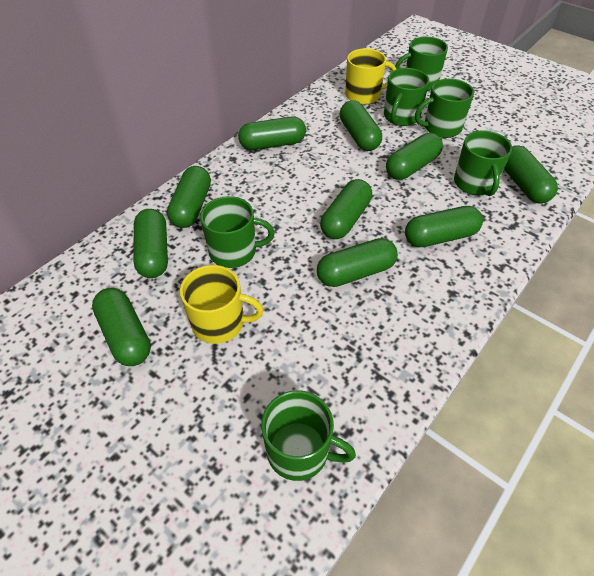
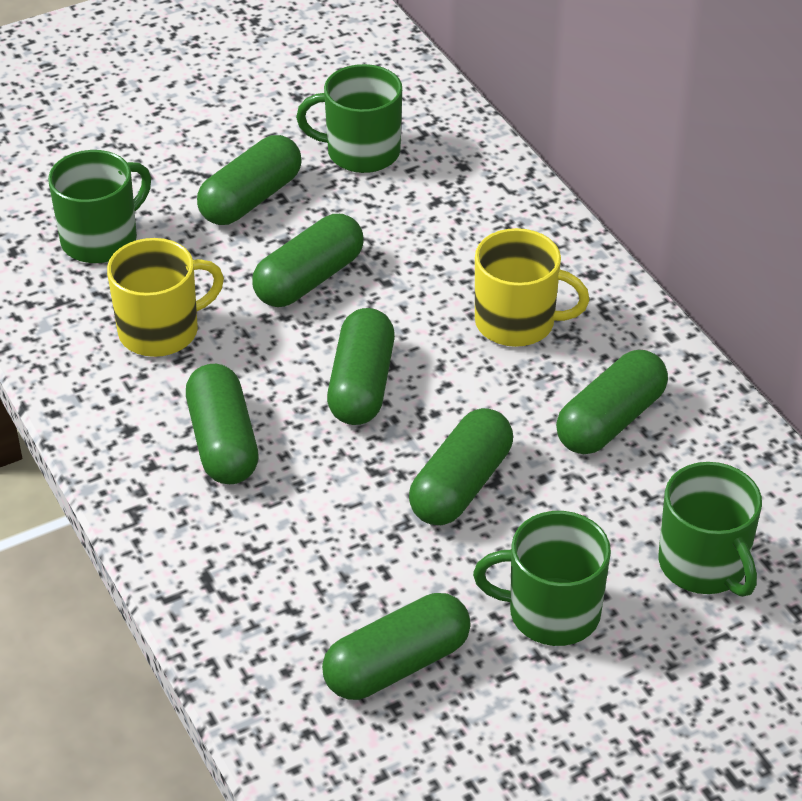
green capsule: 10 -> 7
green mug: 6 -> 4

